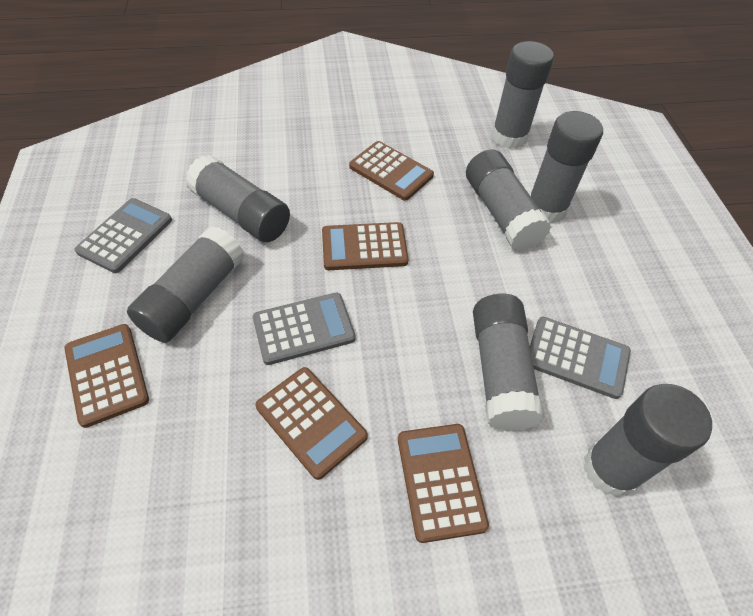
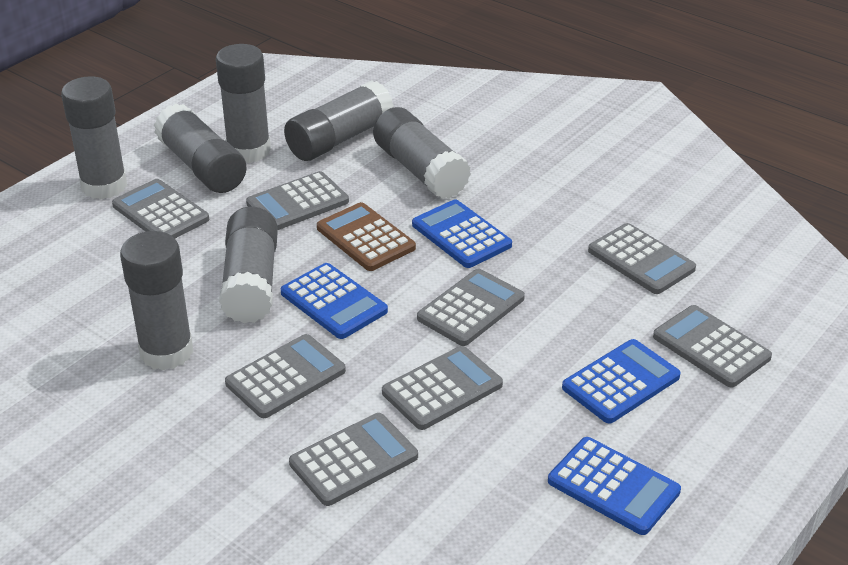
blue calculator: 0 -> 4
brown calculator: 5 -> 1
grey calculator: 3 -> 8

